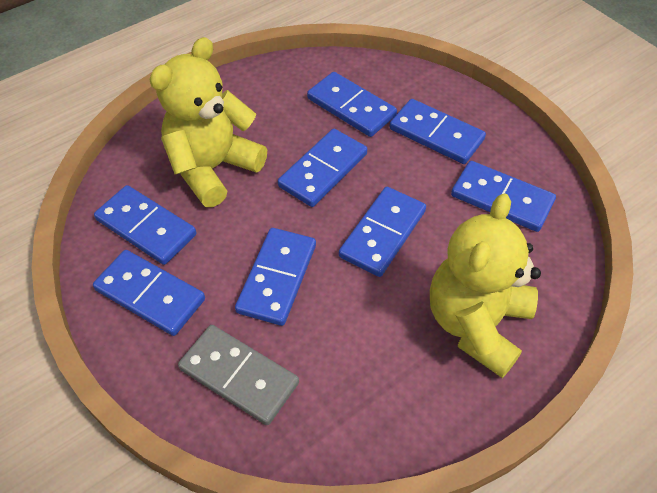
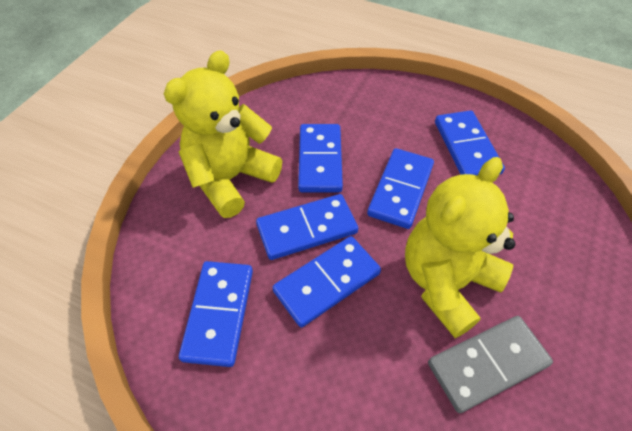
blue domino: 8 -> 6

